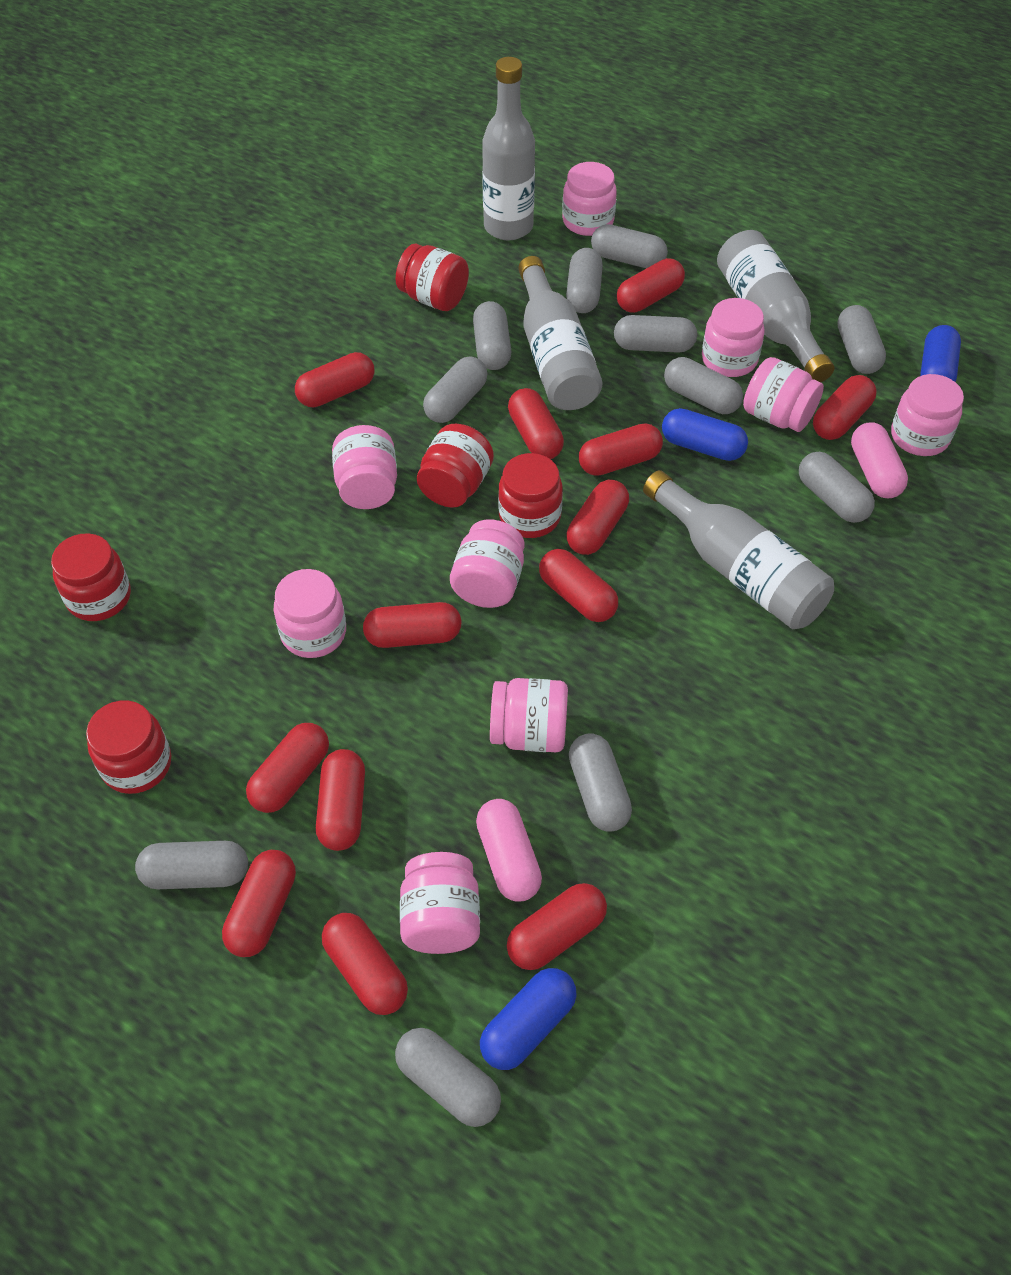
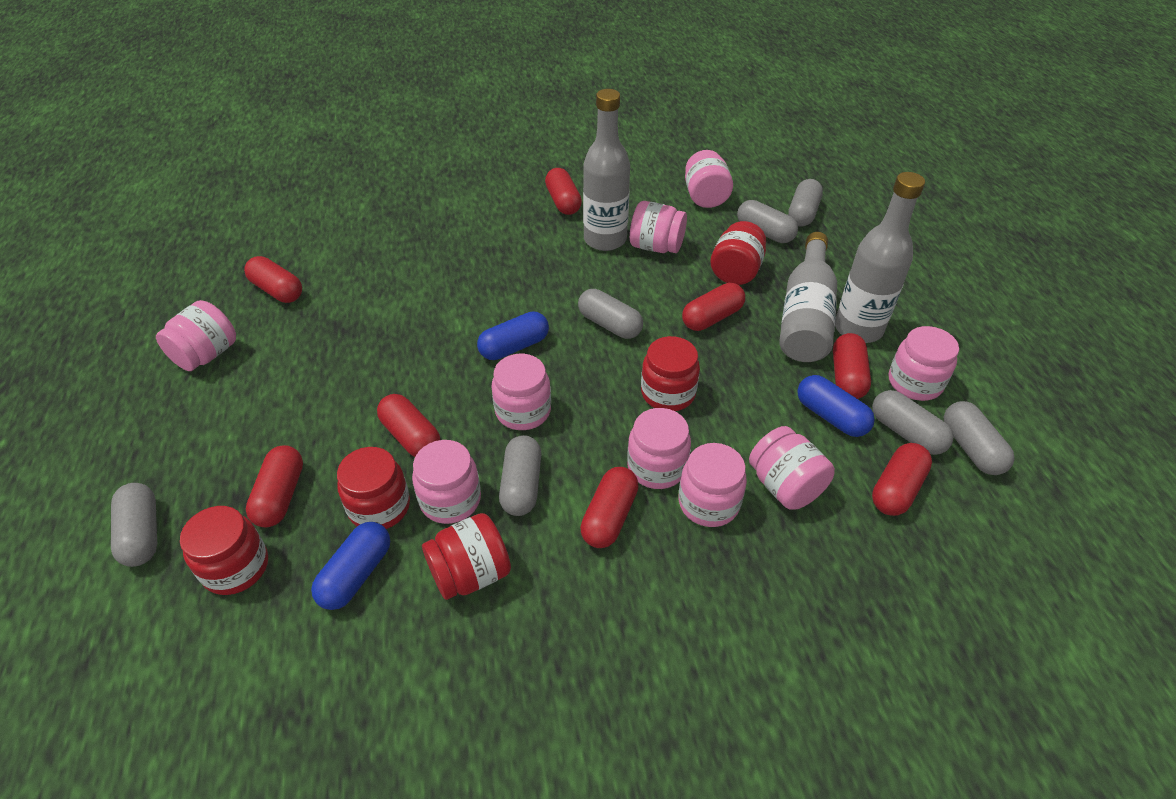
grey bottle: 4 -> 3
grey capsule: 11 -> 7
pink capsule: 2 -> 0
red capsule: 13 -> 8

